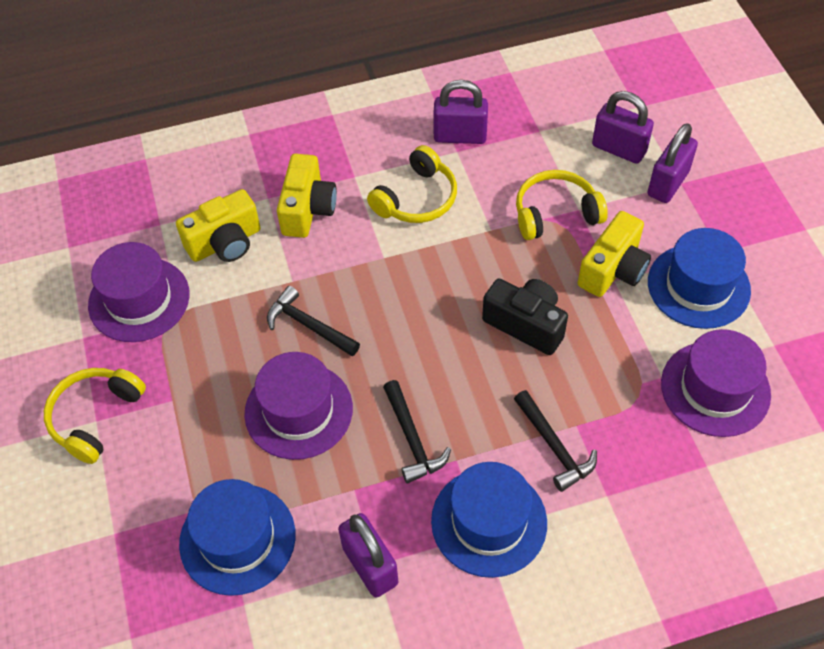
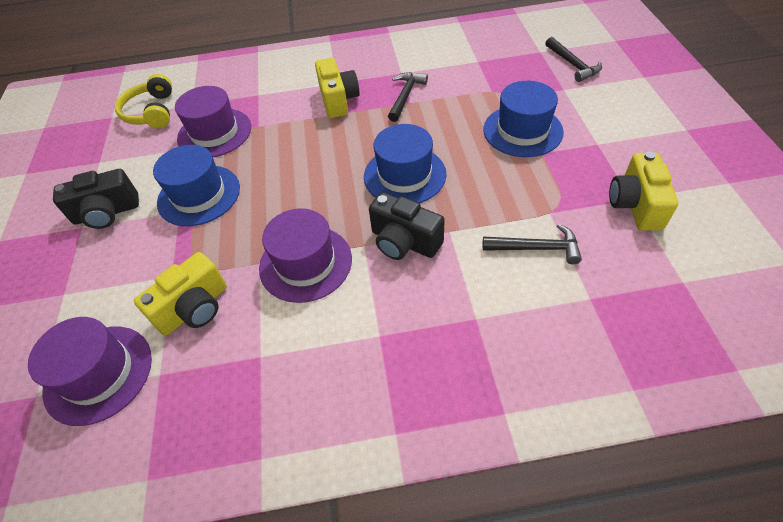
black camera: 1 -> 2
purple padlock: 4 -> 0
yellow headphones: 3 -> 1

